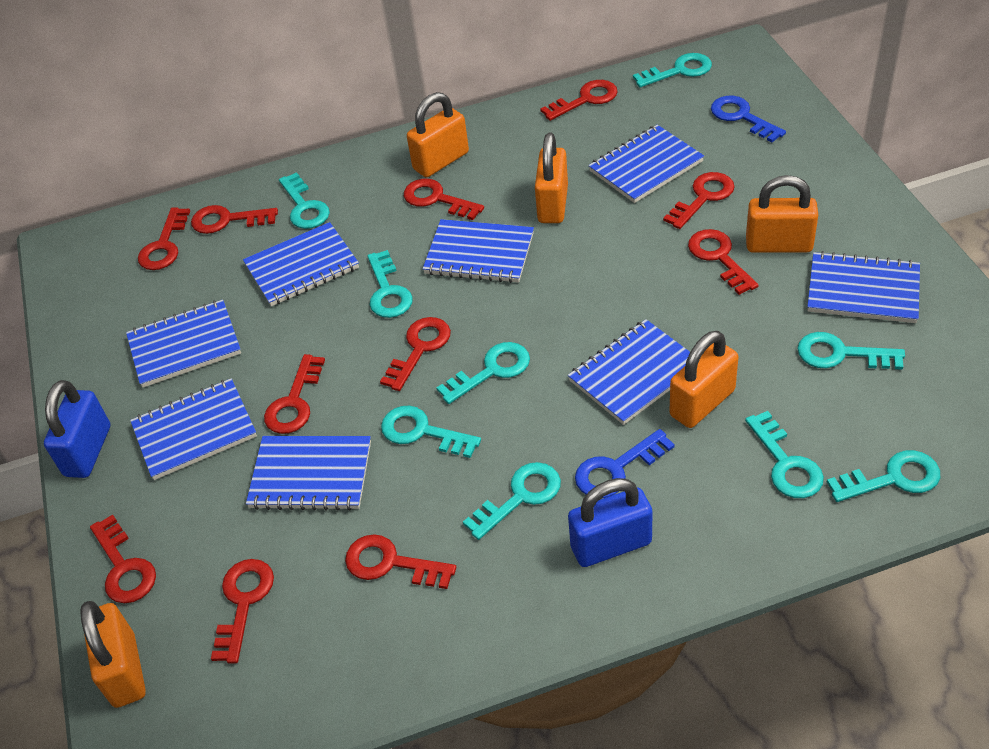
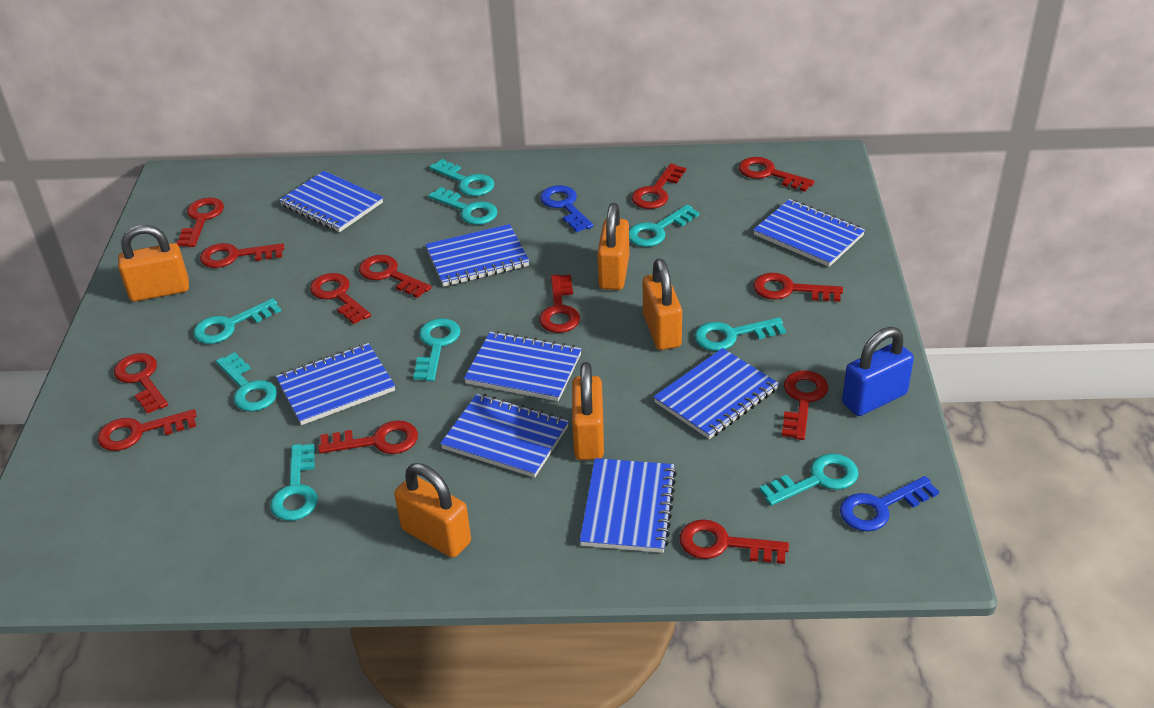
blue padlock: 2 -> 1
red key: 11 -> 13

